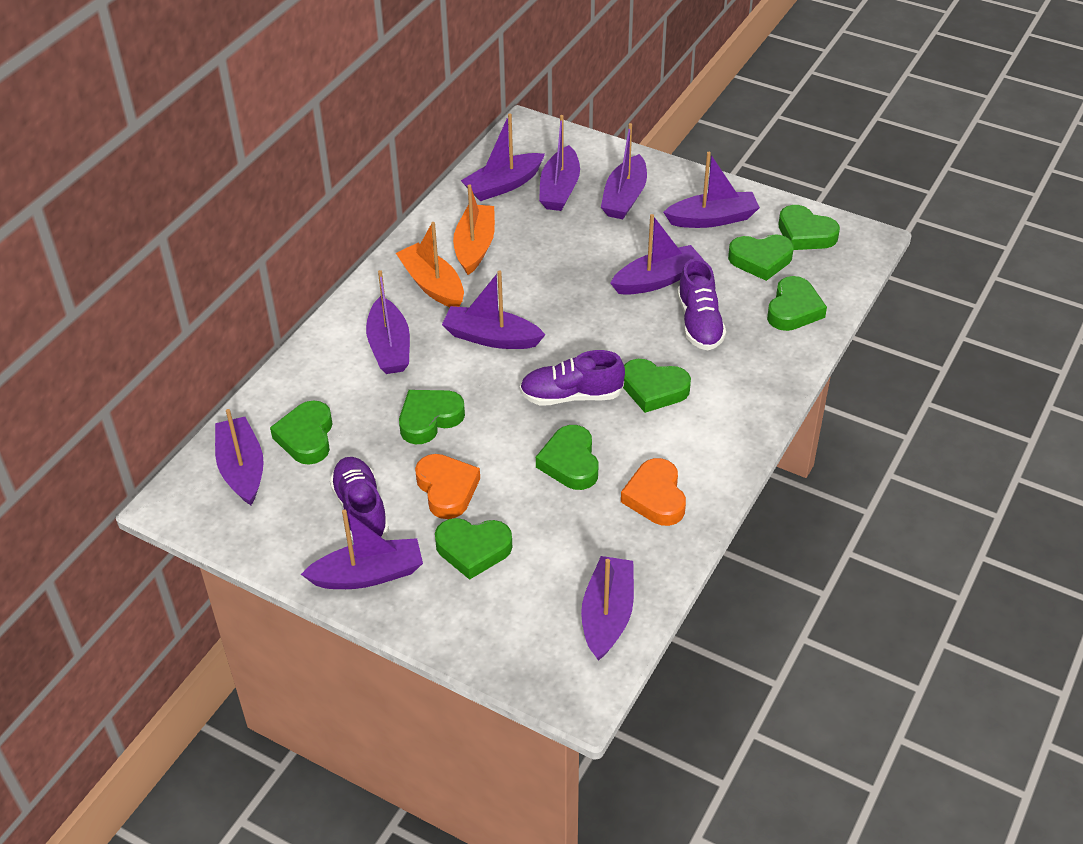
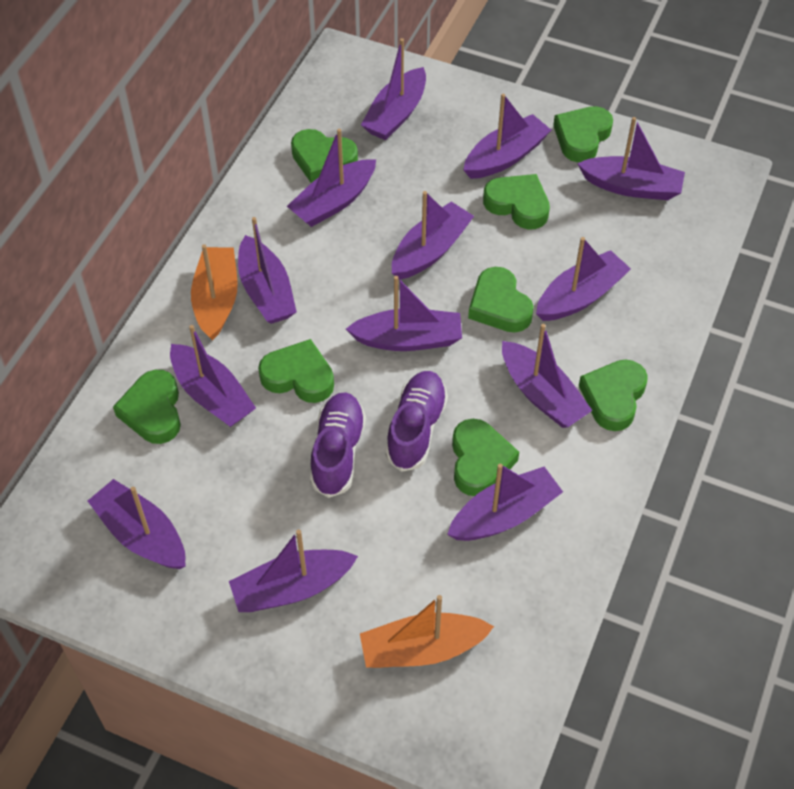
orange heart: 2 -> 0
purple boat: 10 -> 13
purple shoe: 3 -> 2

